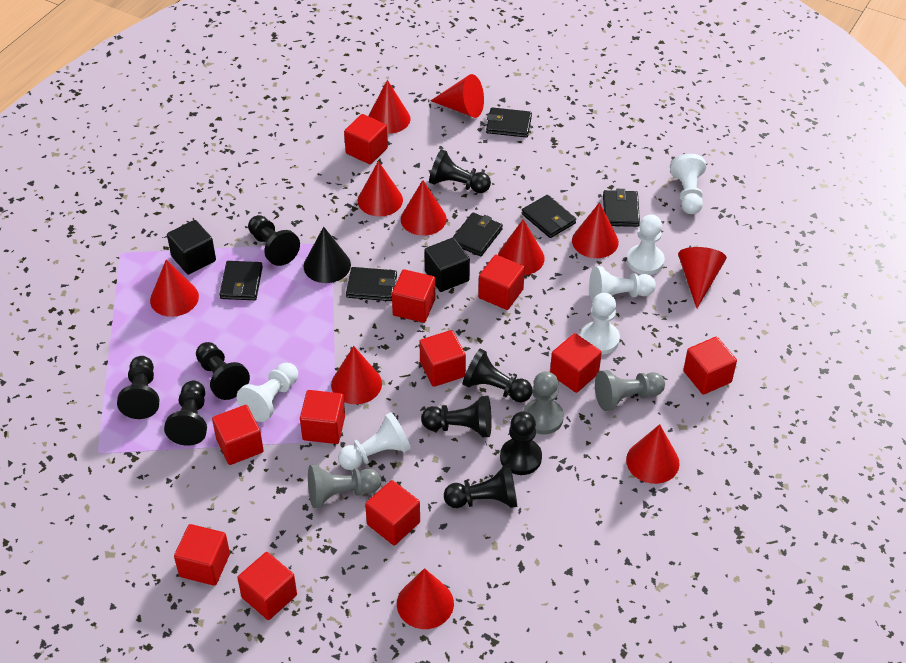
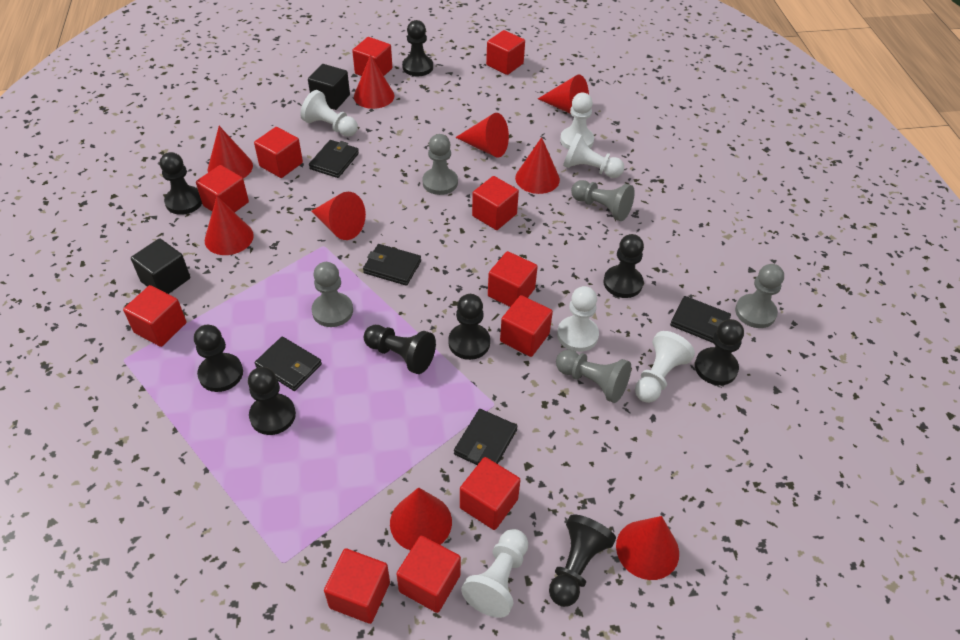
black cone: 1 -> 0
black wallet: 6 -> 5
grey pawn: 3 -> 5
red cone: 11 -> 9

